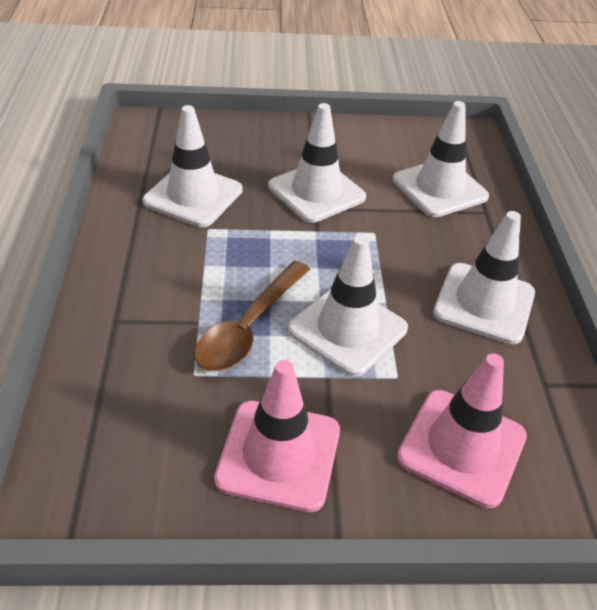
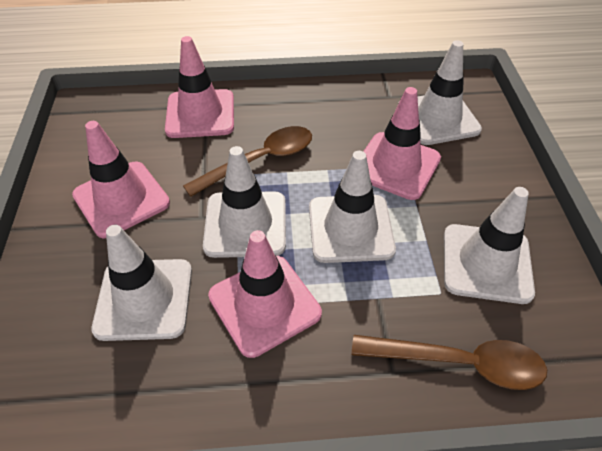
brown spoon: 1 -> 2
pink traffic cone: 2 -> 4

